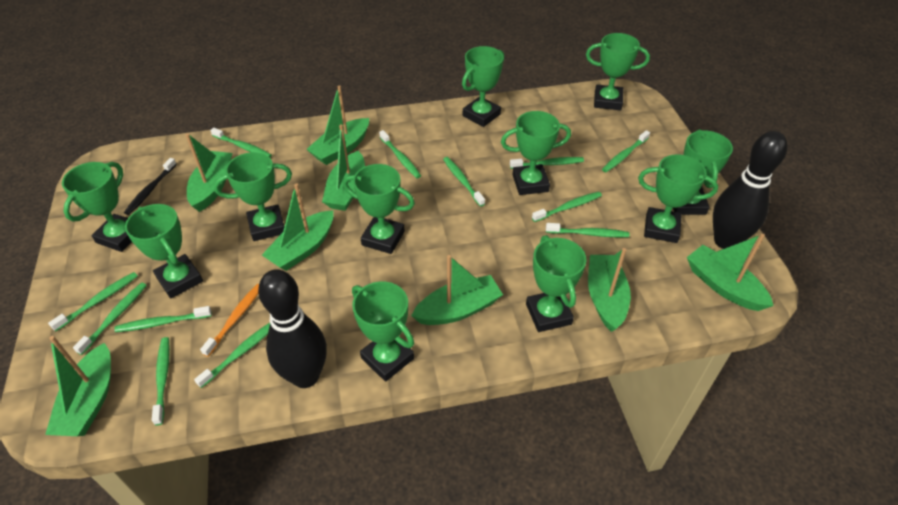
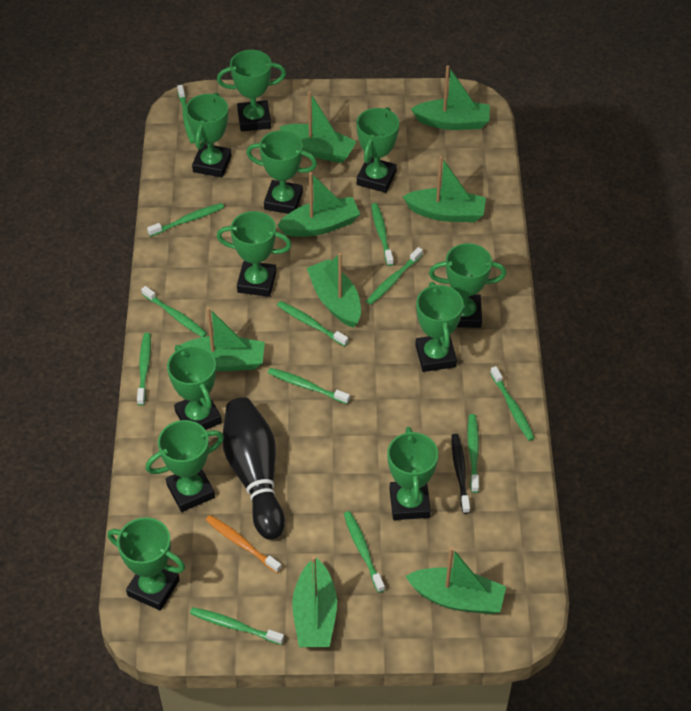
black bowling pin: 2 -> 1

